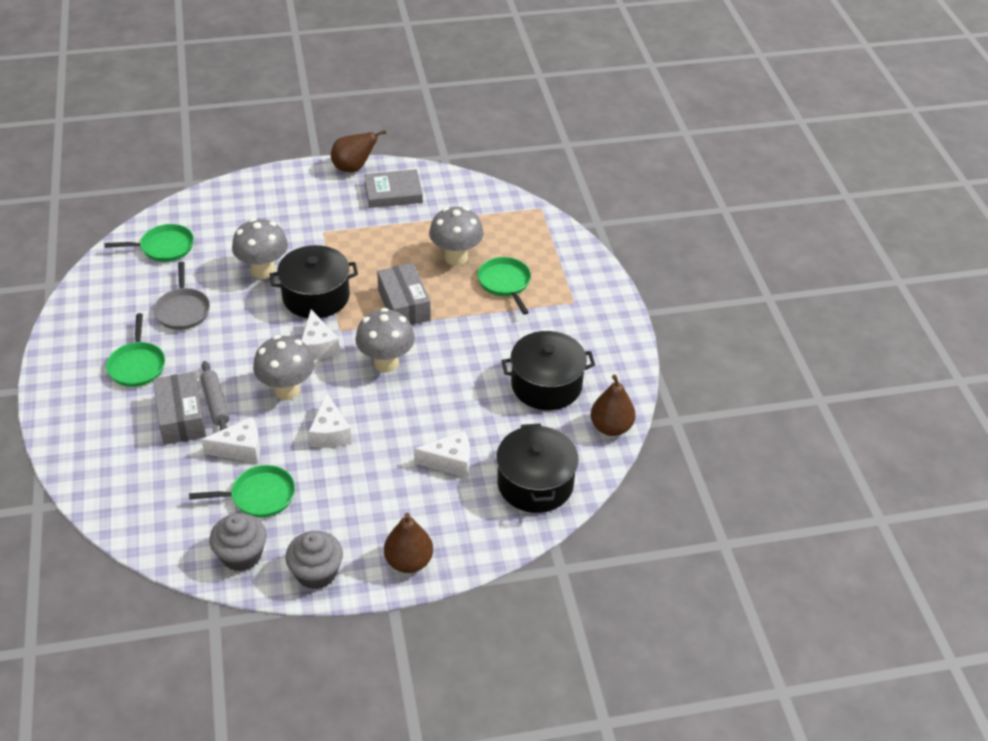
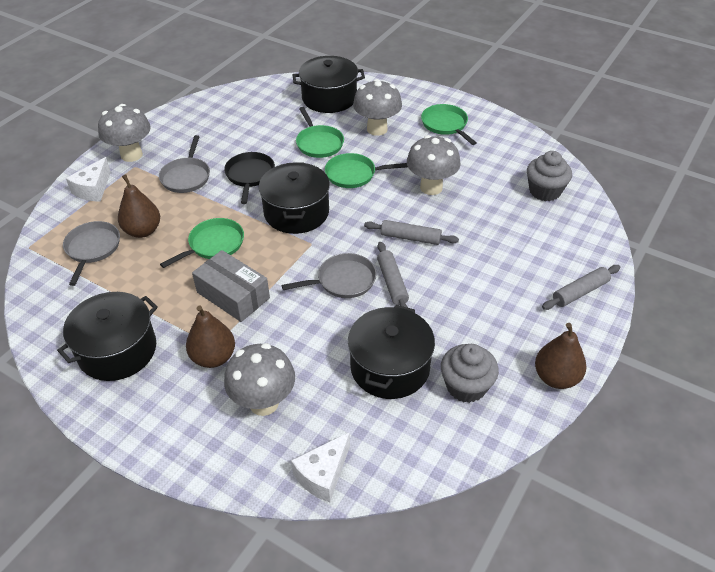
black pan: 0 -> 1
black pot: 3 -> 4
grey book: 1 -> 0
grey box: 2 -> 1
grey pan: 1 -> 3
grey rolling pin: 1 -> 3
white cheese: 4 -> 2

